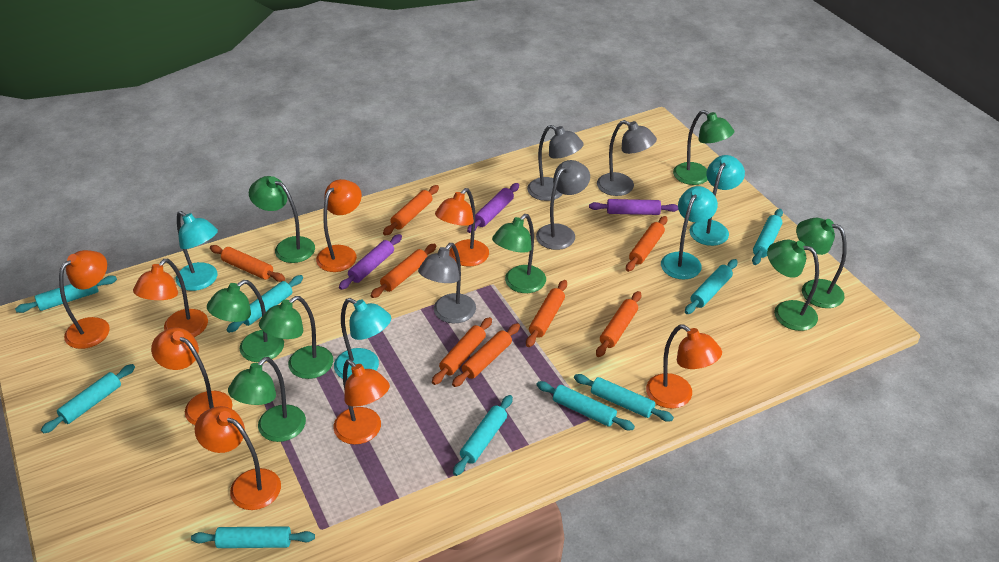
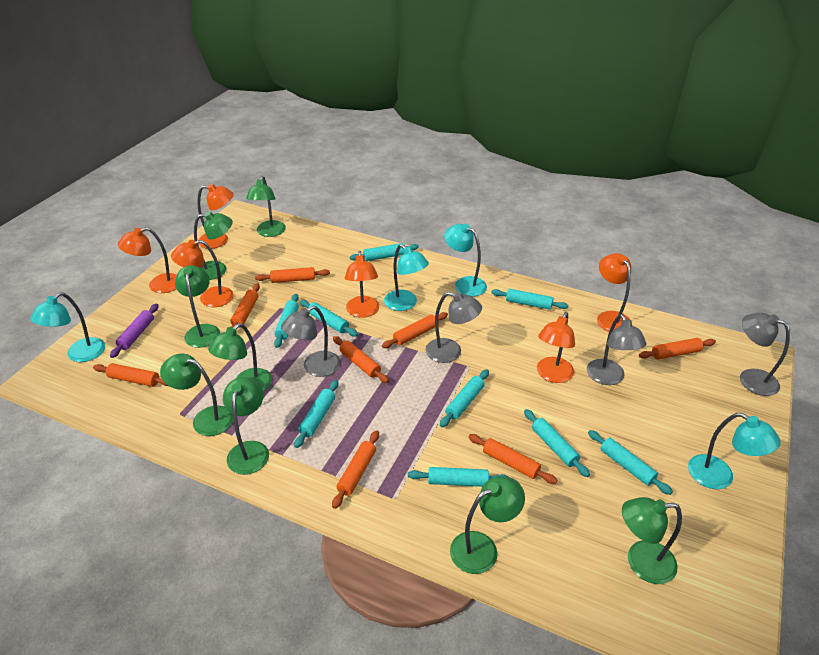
orange lamp: 8 -> 6
purple rolling pin: 3 -> 1

